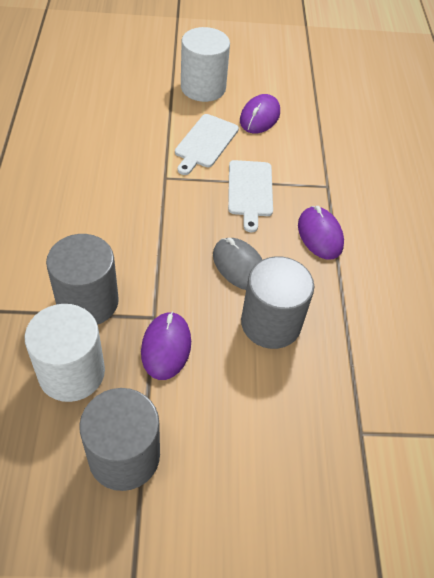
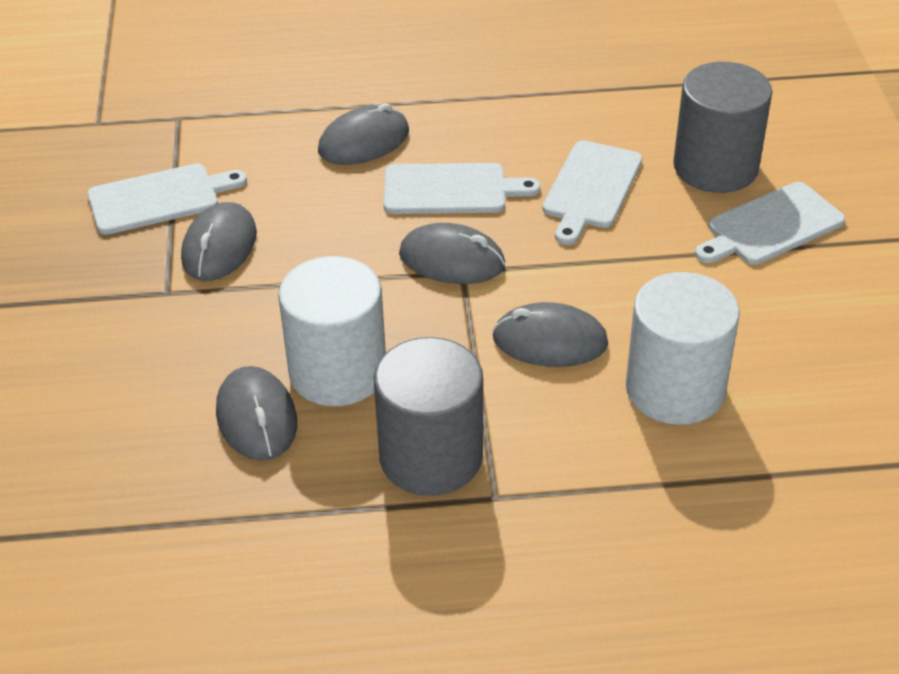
grey cylinder: 3 -> 2
grey mouse: 1 -> 5
purple mouse: 3 -> 0
white cutting board: 2 -> 4

